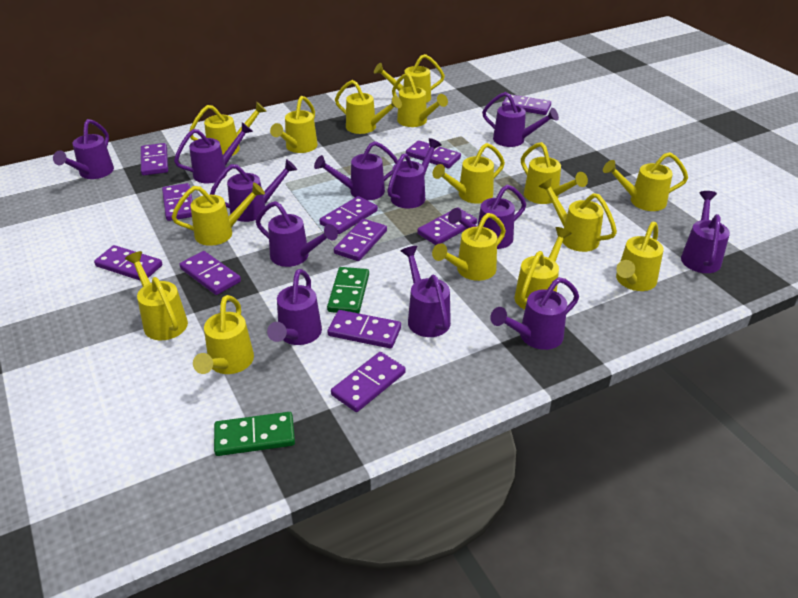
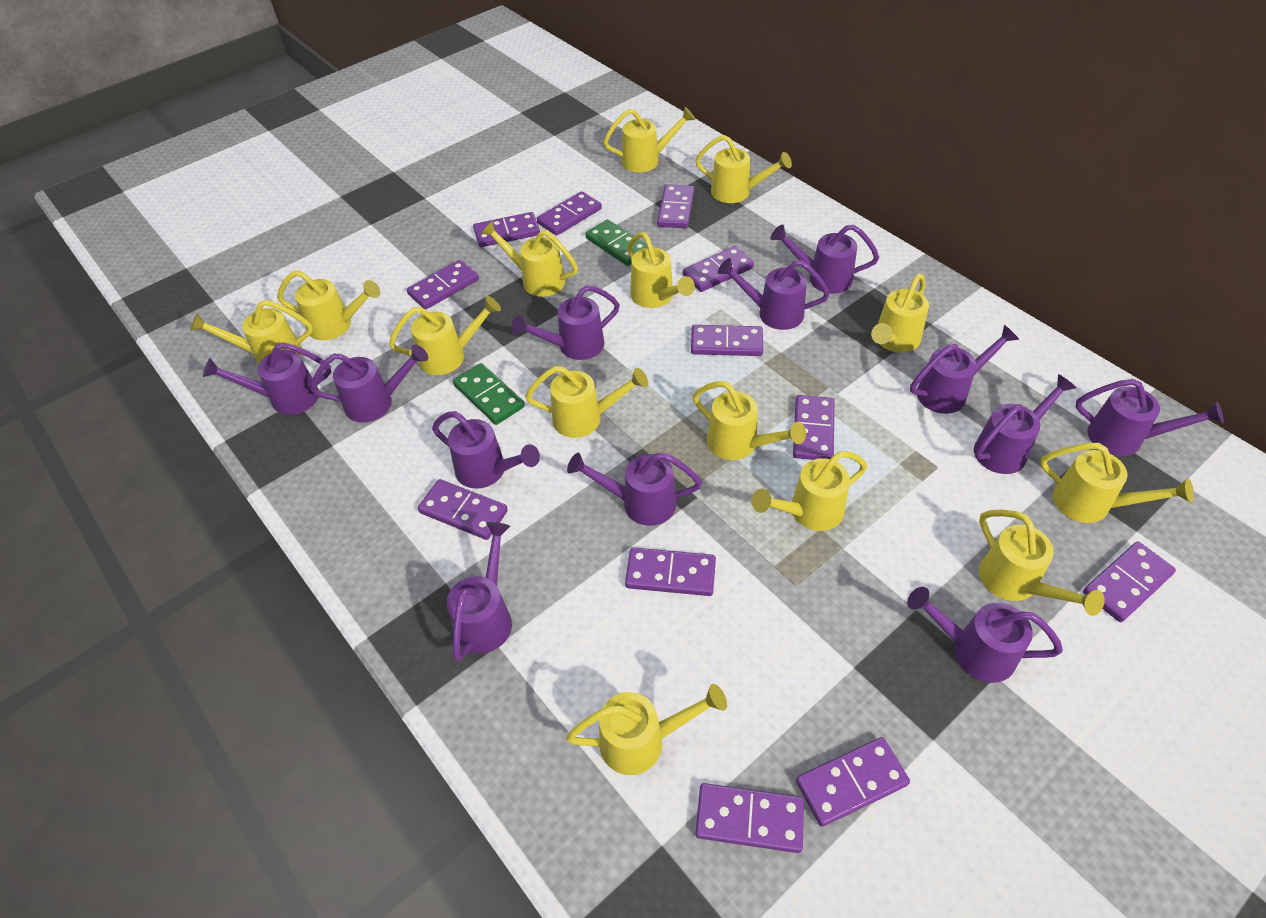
purple domino: 11 -> 12
yellow watering can: 15 -> 14

